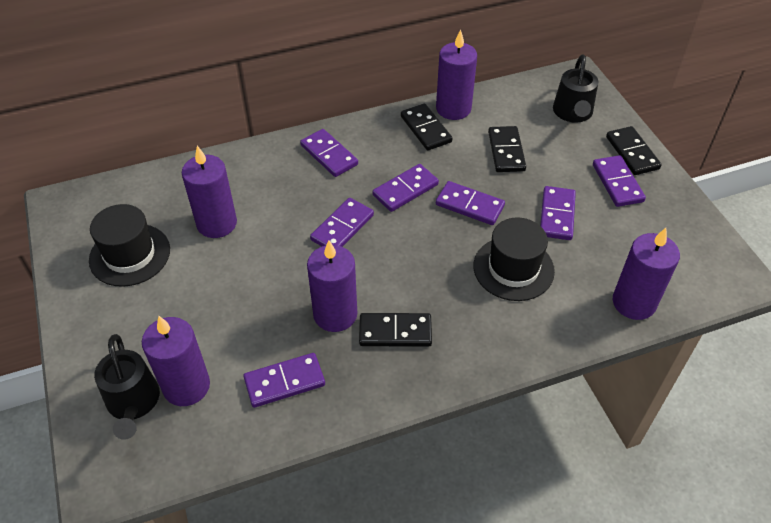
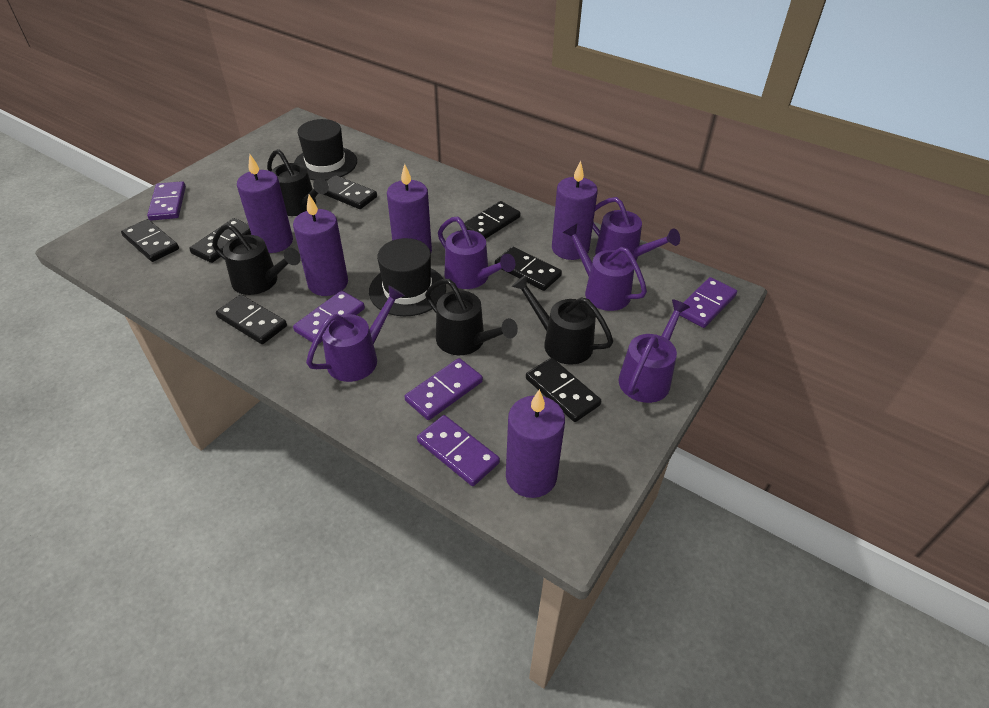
black domino: 4 -> 7
black watering can: 2 -> 4
purple domino: 7 -> 5
purple watering can: 0 -> 5

